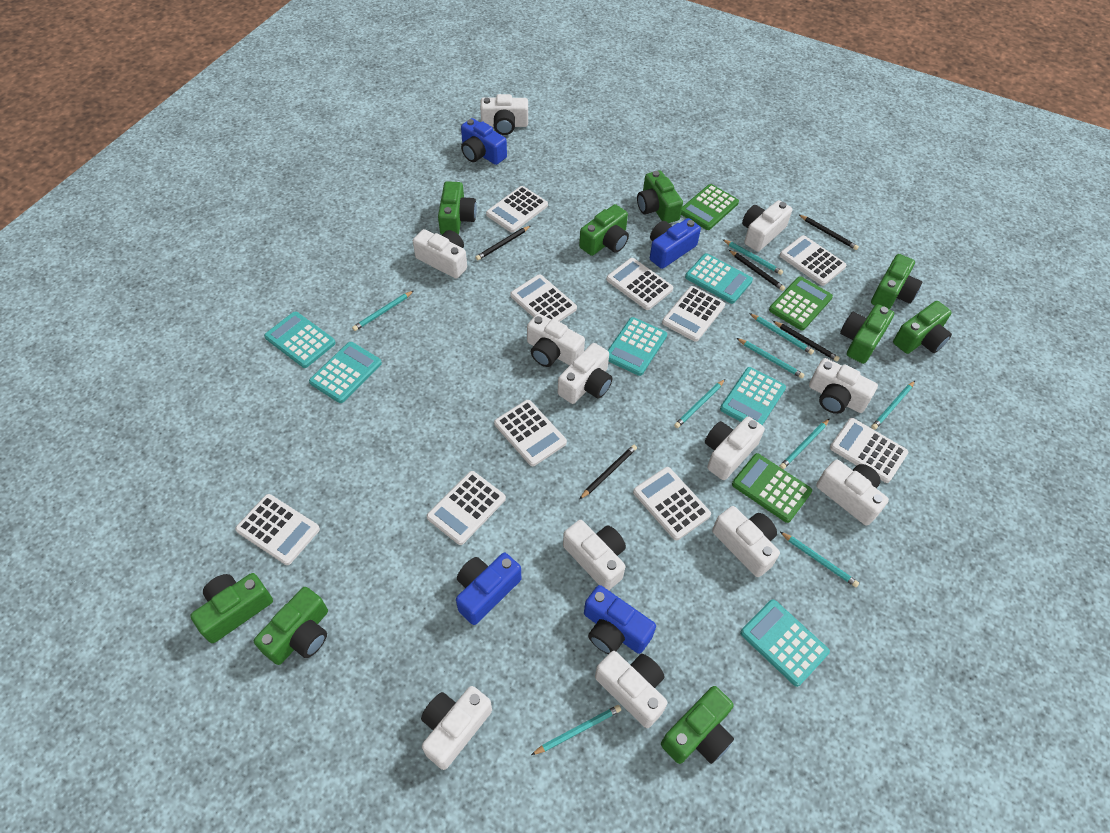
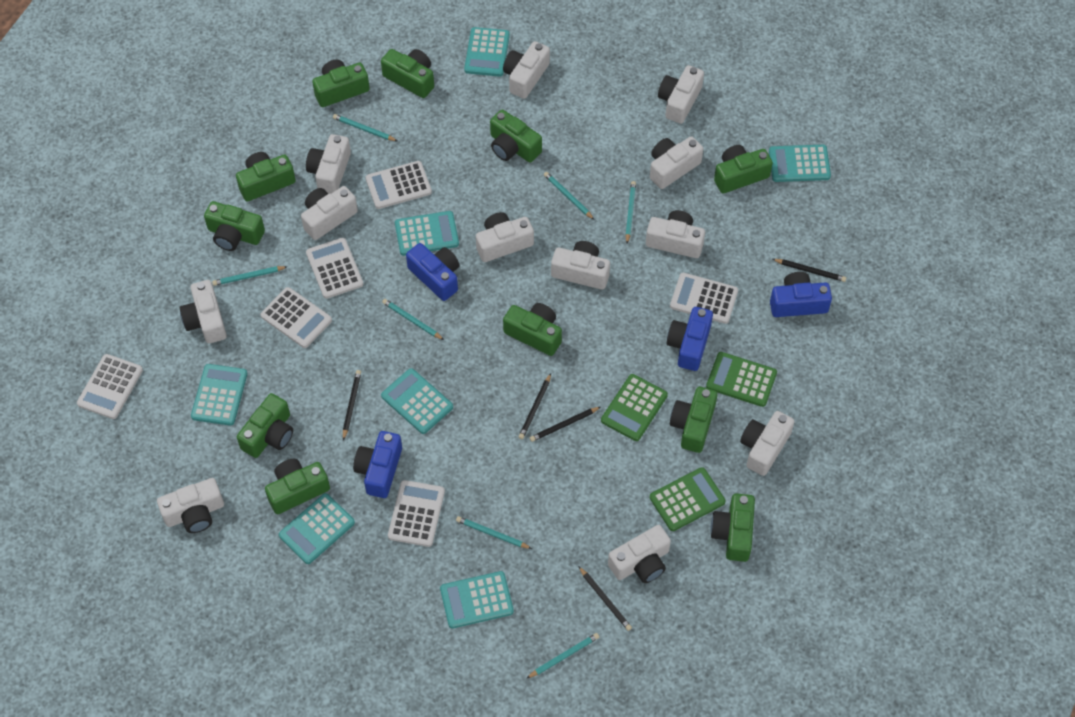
green camera: 9 -> 11
turquoise calculator: 6 -> 7
turquoise pencil: 9 -> 7
white calculator: 10 -> 6

